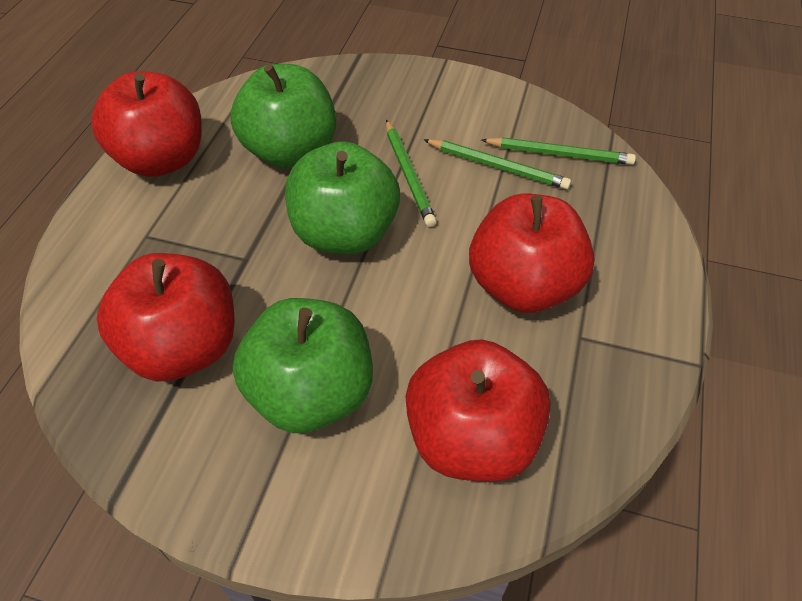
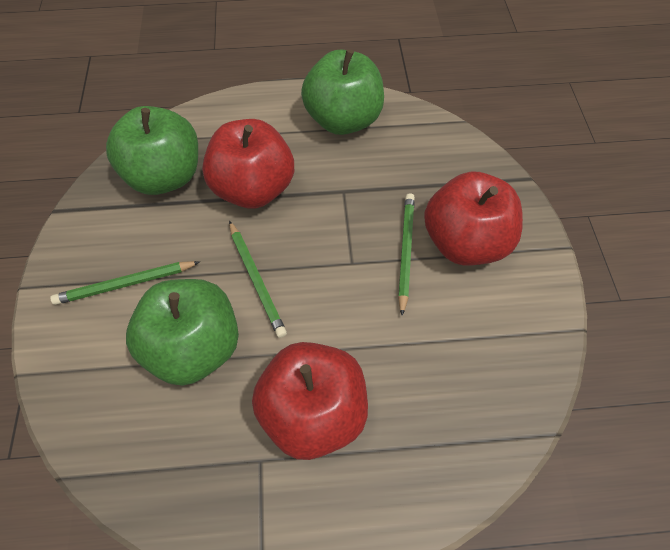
red apple: 4 -> 3

